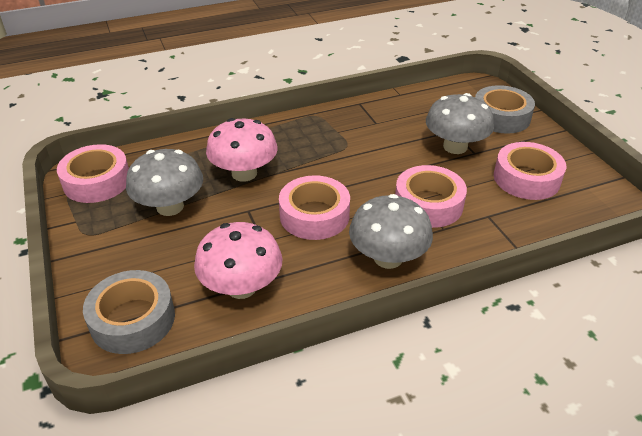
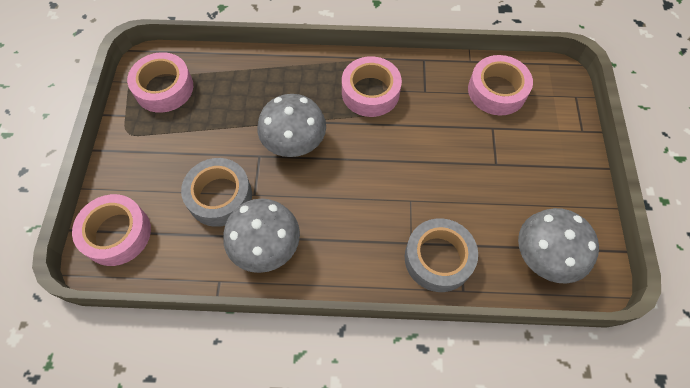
pink mushroom: 2 -> 0

